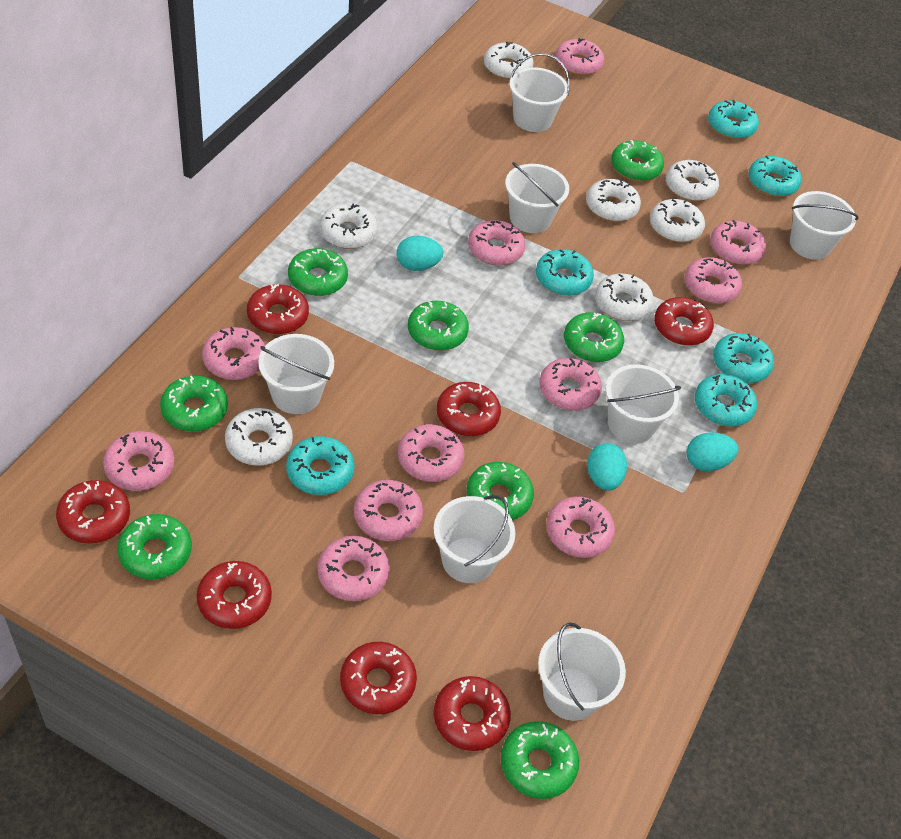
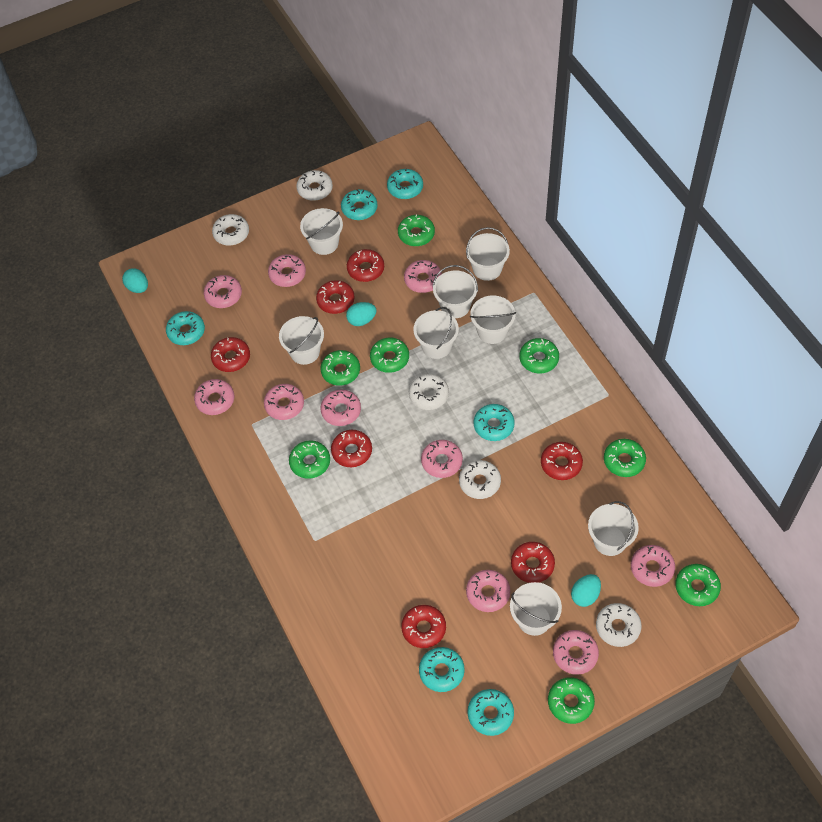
pink donut: 11 -> 10
white bucket: 7 -> 8
white donut: 7 -> 5

